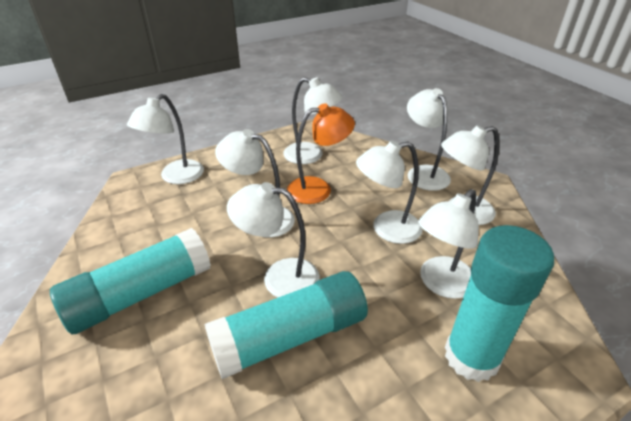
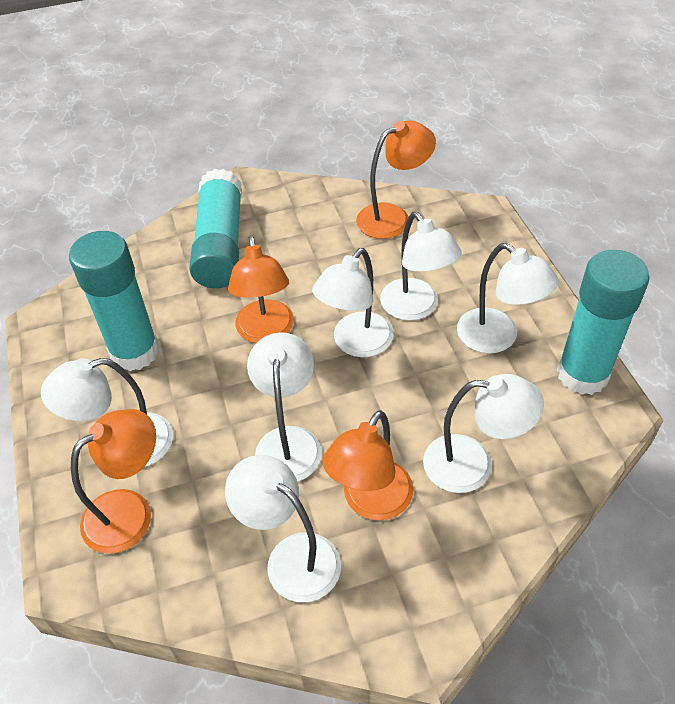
orange lamp: 1 -> 4
white lamp: 8 -> 7

